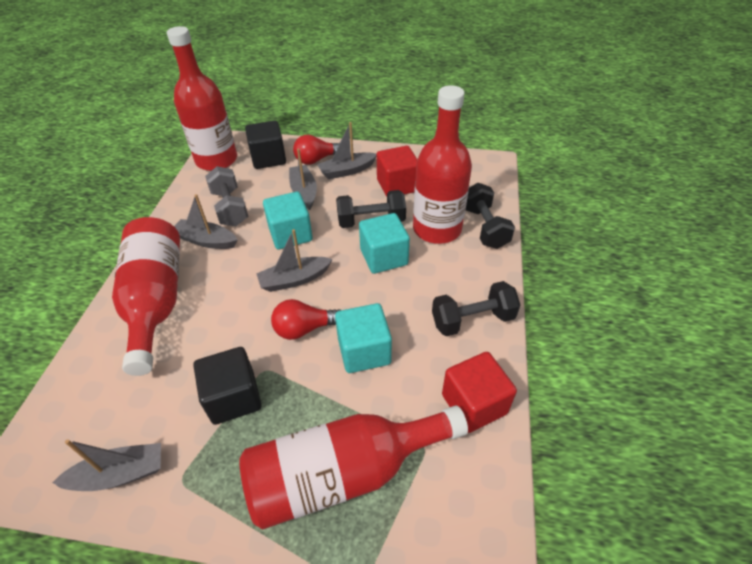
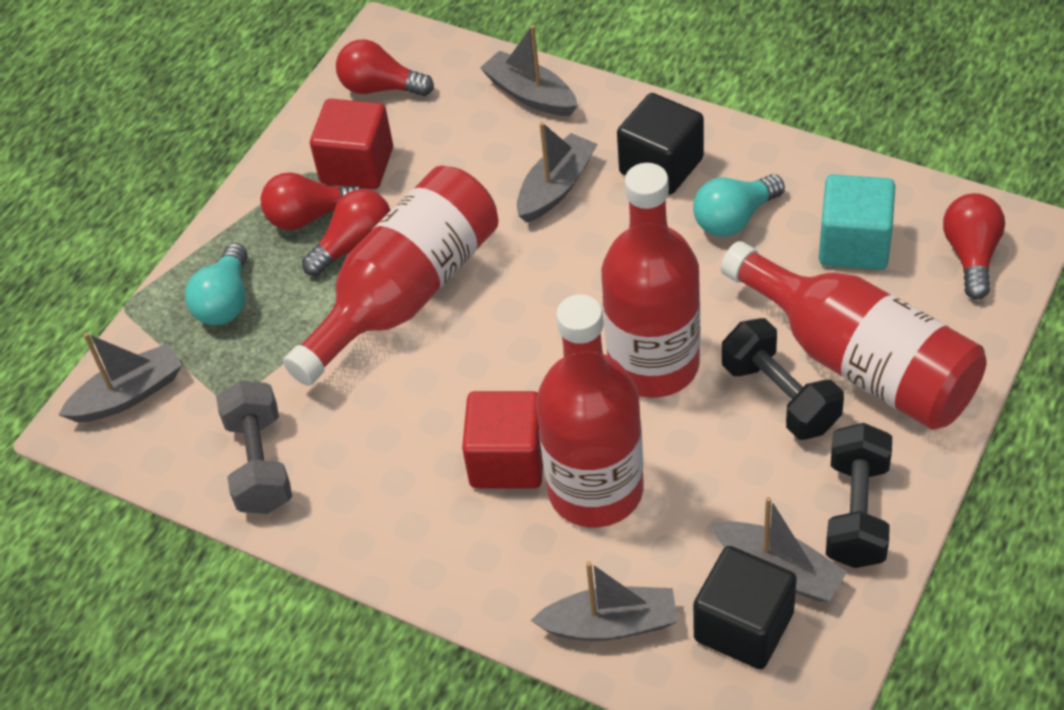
black dumbbell: 3 -> 2
red light bulb: 2 -> 4
turquoise cube: 3 -> 1
turquoise light bulb: 0 -> 2

